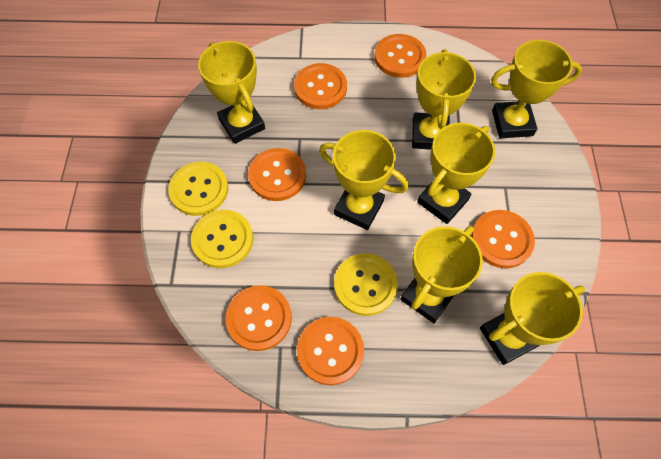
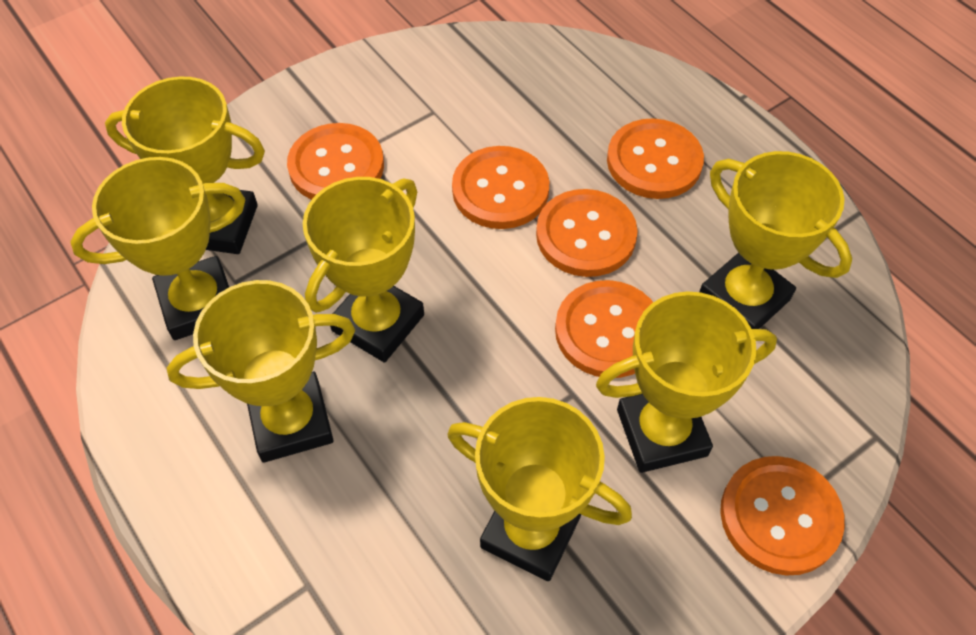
yellow button: 3 -> 0

